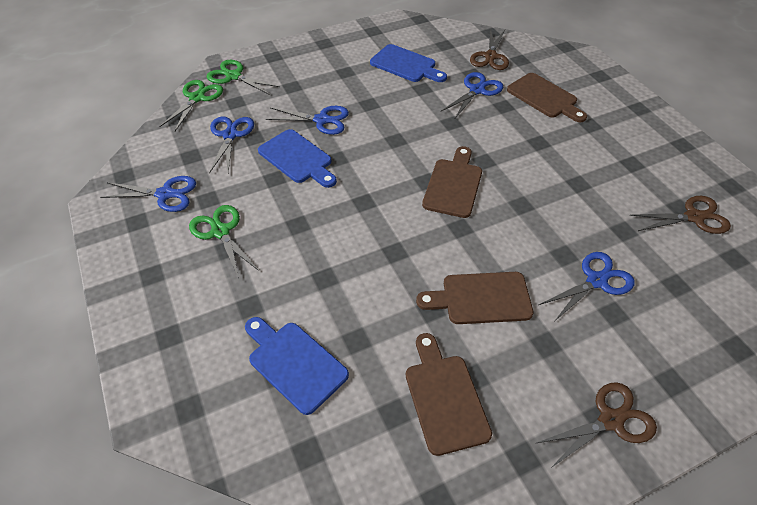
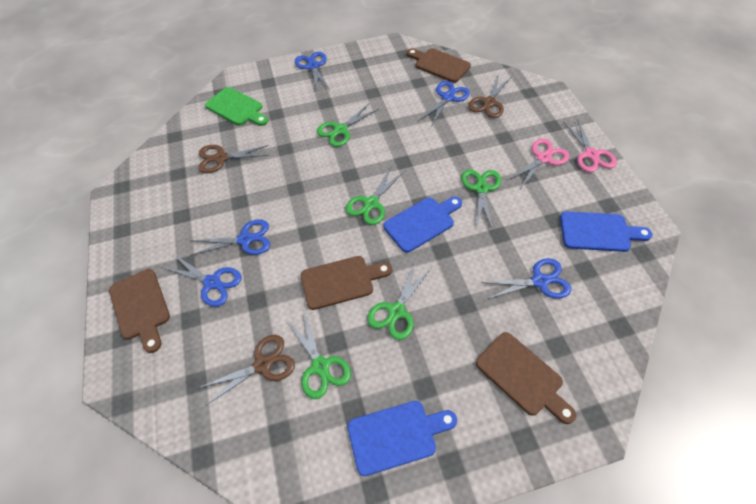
green cutting board: 0 -> 1
green scissors: 3 -> 5
pink scissors: 0 -> 2

